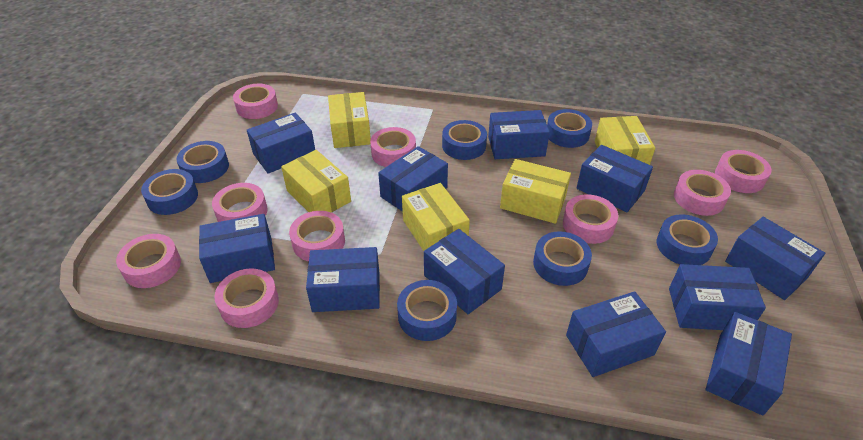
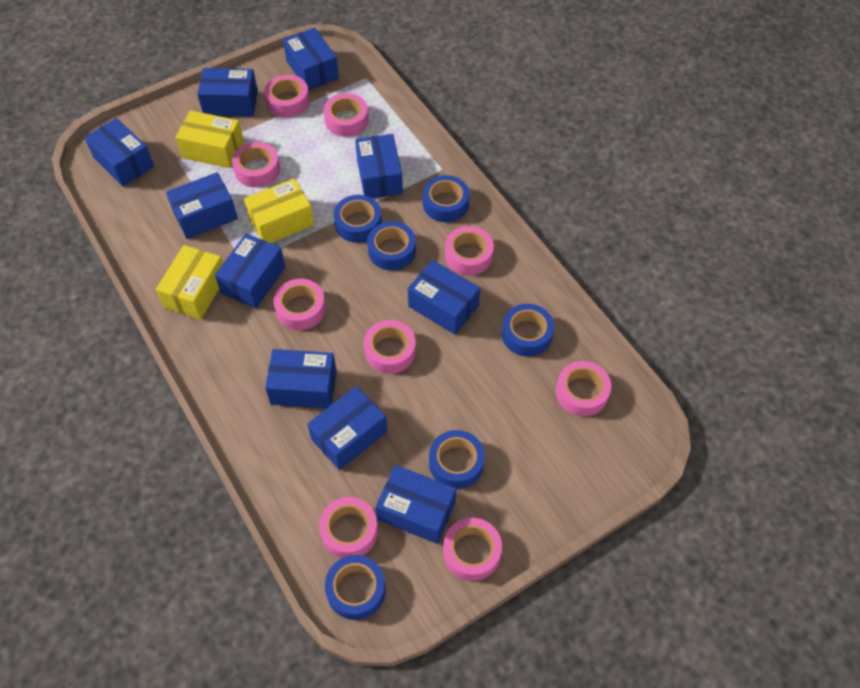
blue box: 11 -> 10
blue tape: 7 -> 6
yellow box: 5 -> 3

